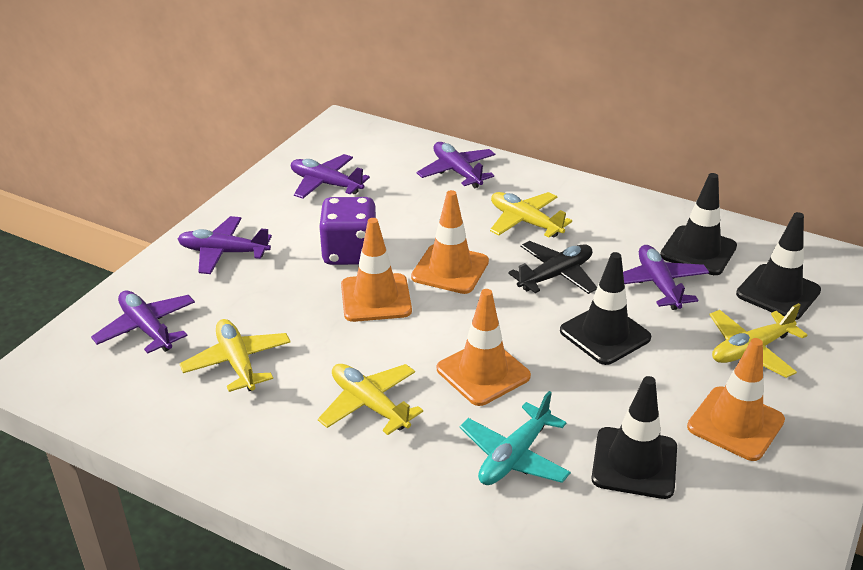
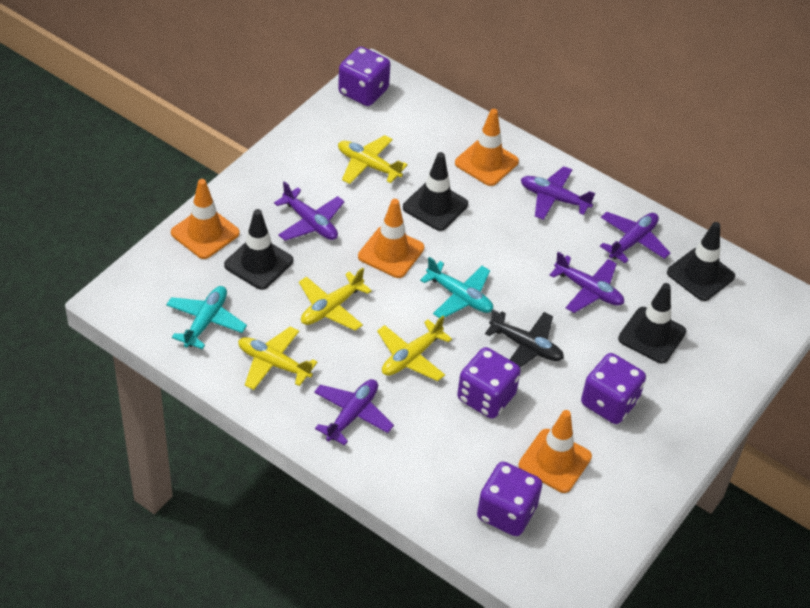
purple dice: 1 -> 4
turquoise plane: 1 -> 2

